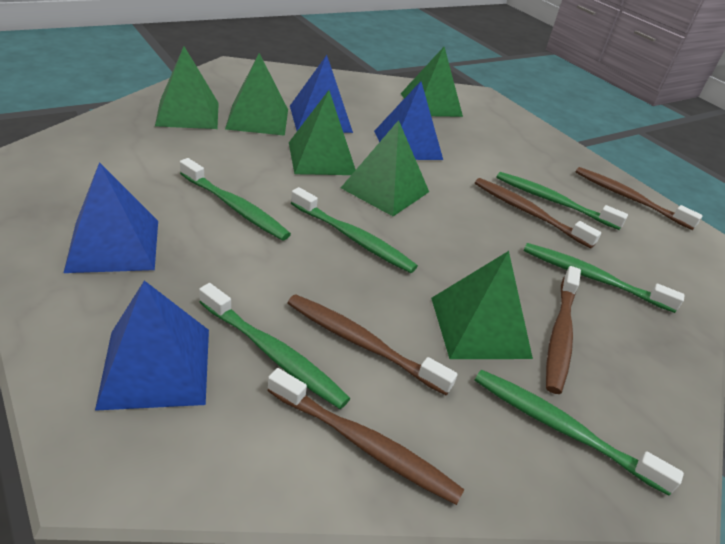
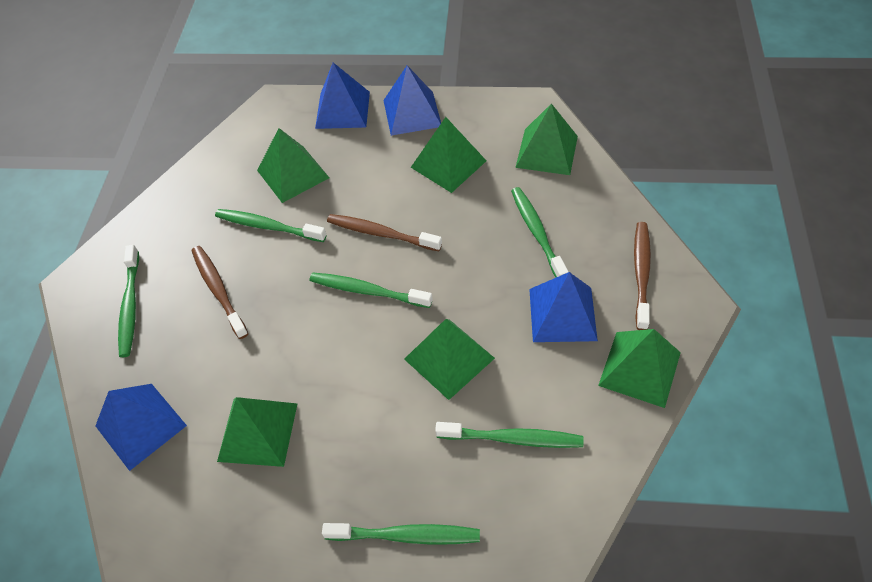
brown toothbrush: 5 -> 3

